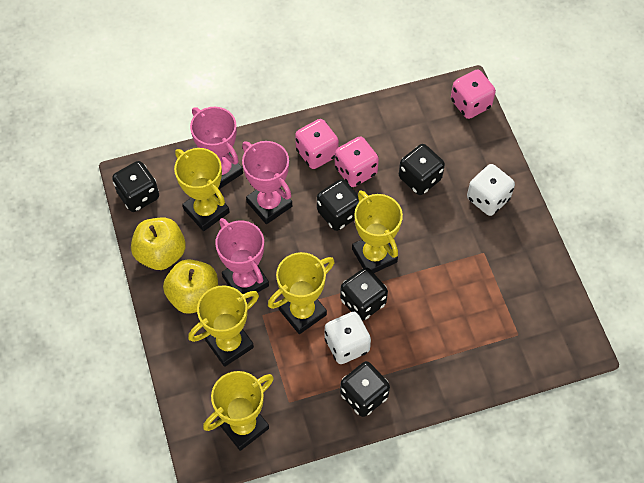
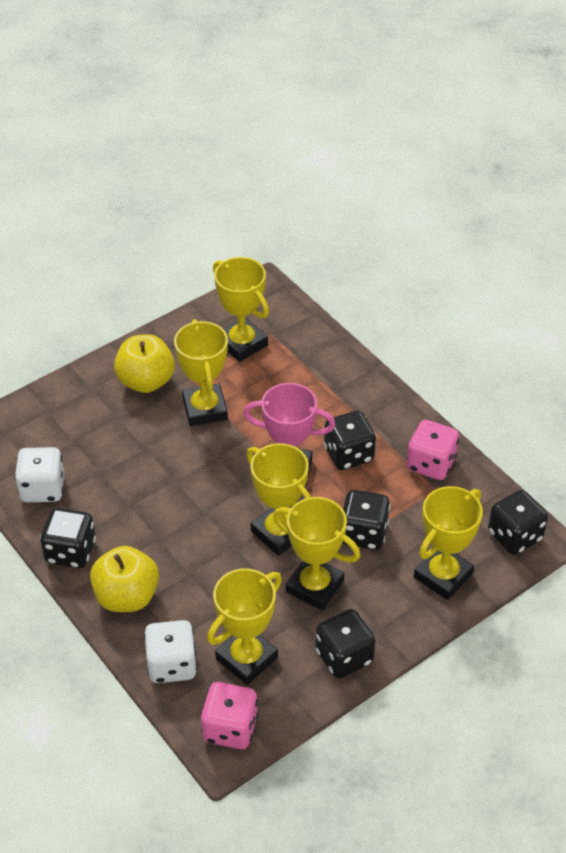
pink dice: 3 -> 2
pink trophy: 3 -> 1
yellow trophy: 5 -> 6

